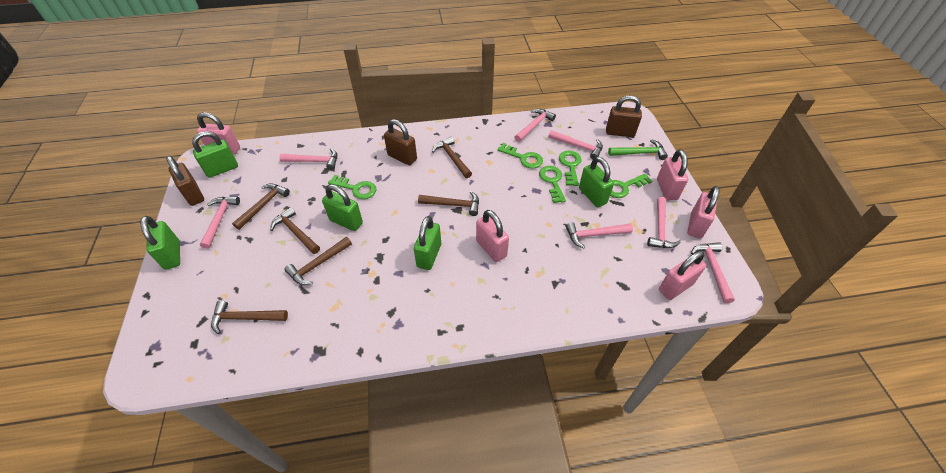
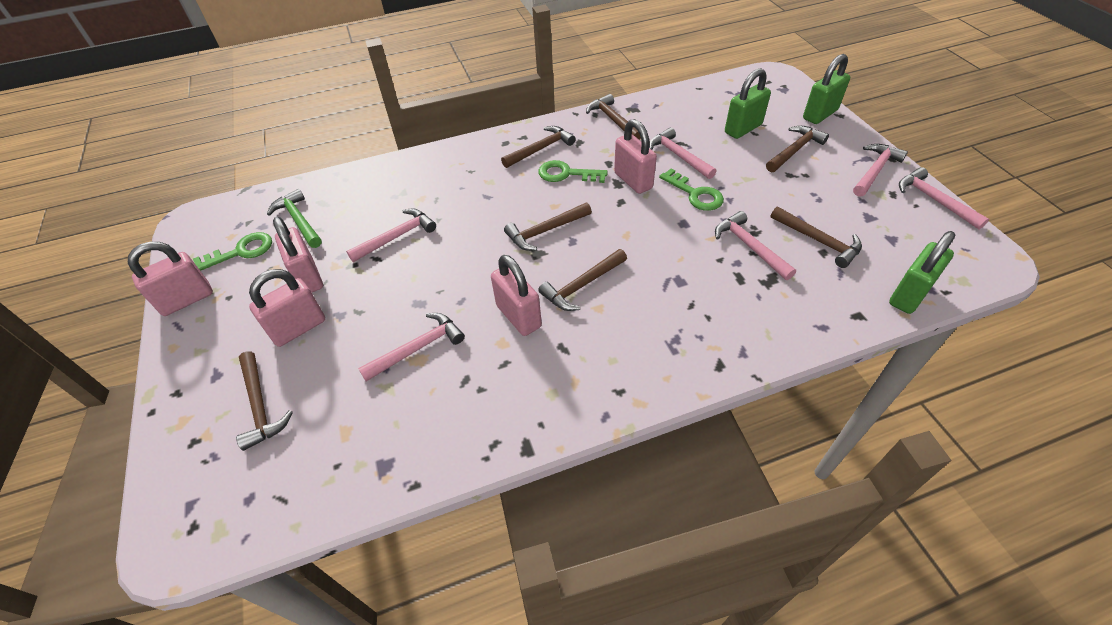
brown hammer: 6 -> 7
brown padlock: 3 -> 0
green key: 5 -> 3
green padlock: 5 -> 3
pink hammer: 7 -> 6

